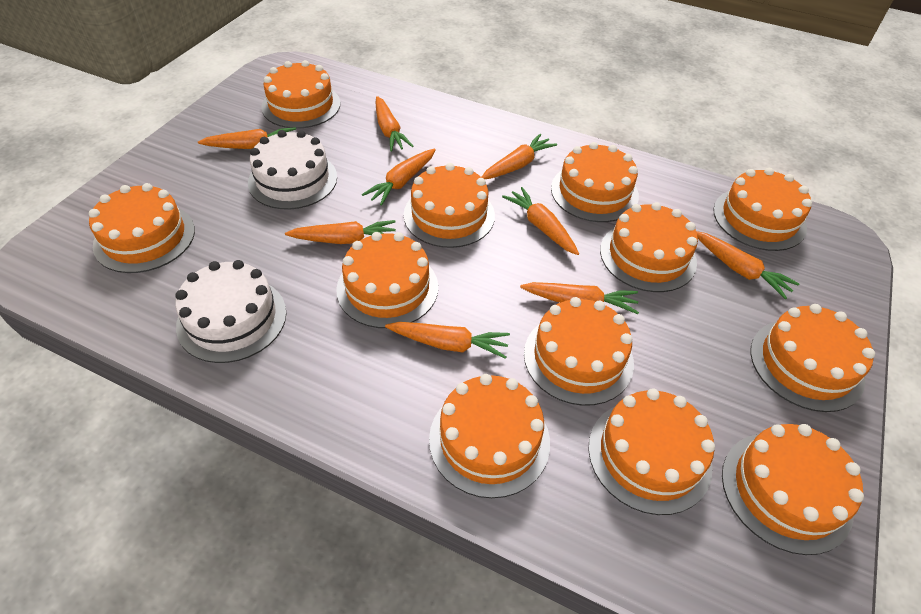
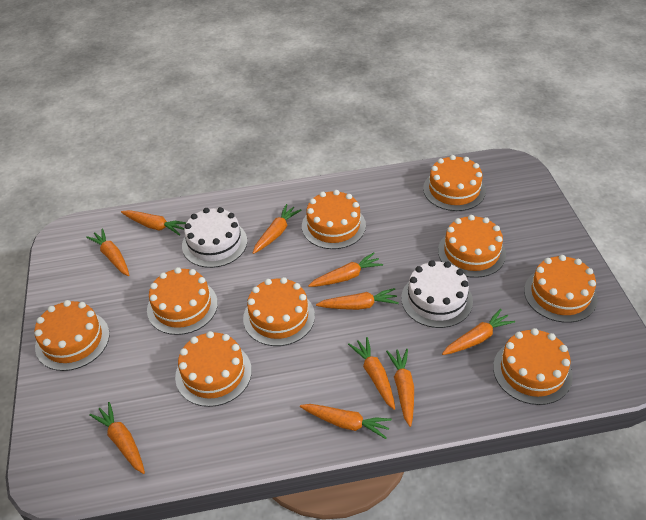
orange cake: 12 -> 9
orange carrot: 9 -> 10

